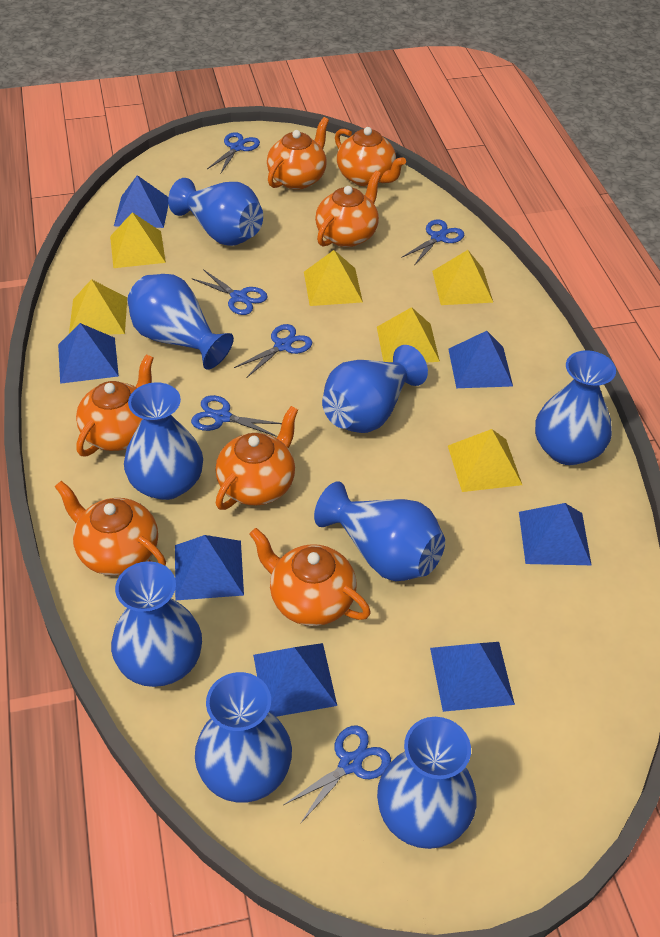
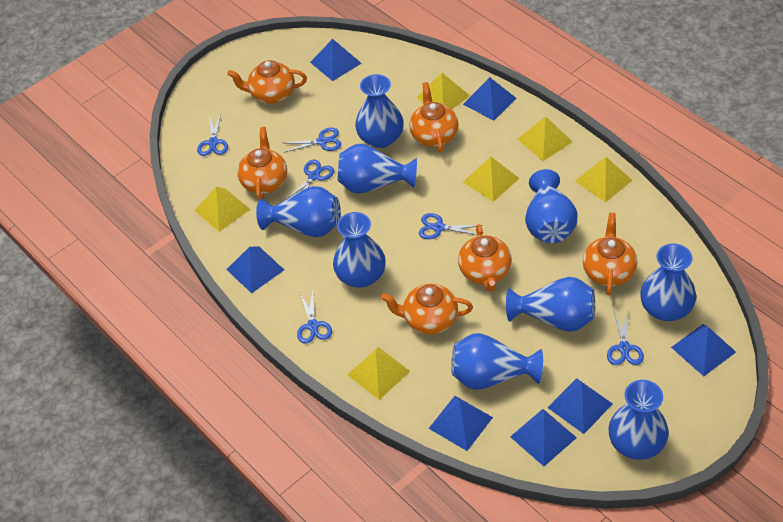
orange teapot: 7 -> 6

